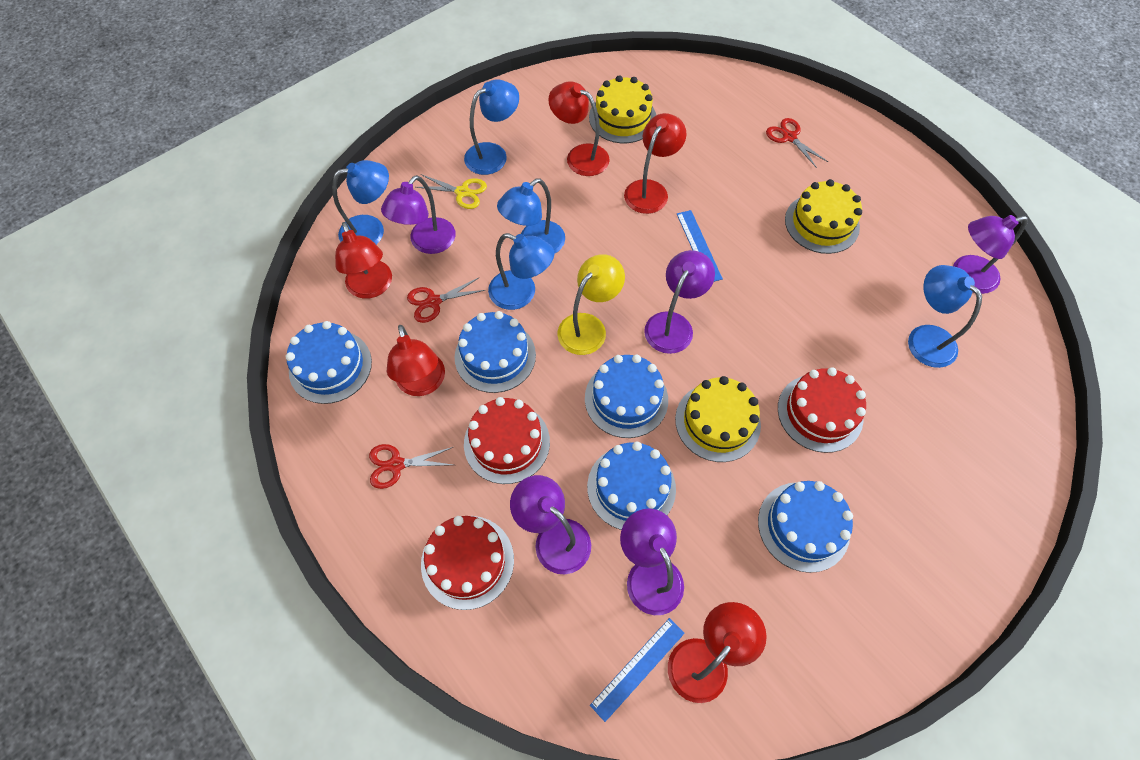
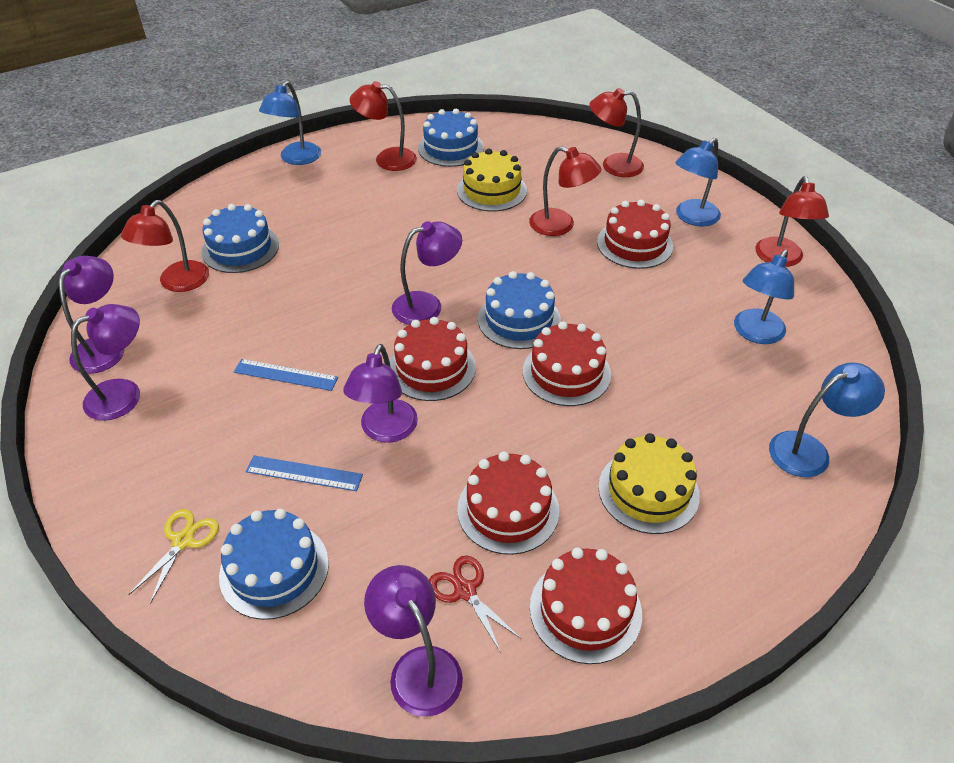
blue cake: 5 -> 4
blue lamp: 5 -> 4
red cake: 3 -> 5
red scissors: 3 -> 1
yellow cake: 3 -> 2
yellow lamp: 1 -> 0

